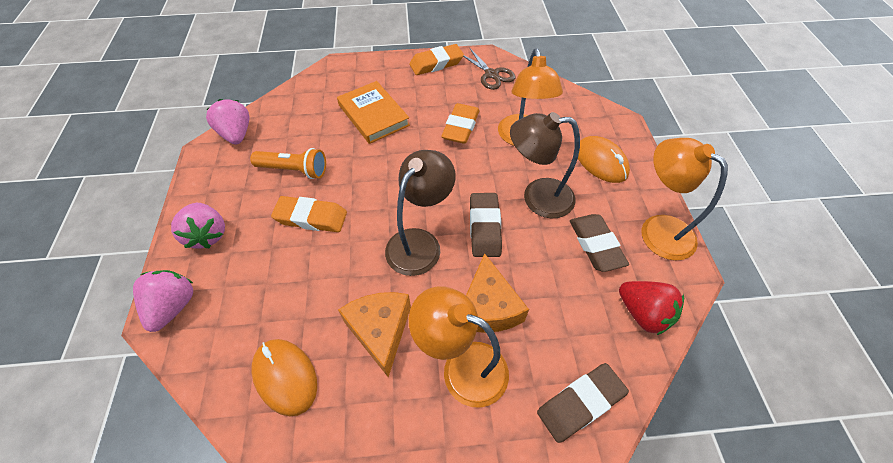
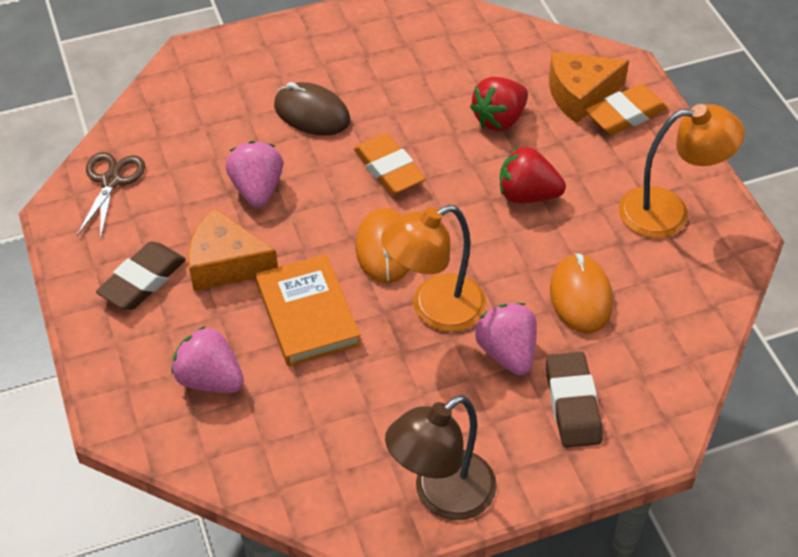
brown eraser: 3 -> 2
brown lamp: 2 -> 1
brown mouse: 0 -> 1
orange eraser: 3 -> 2
orange flashlight: 1 -> 0
orange lamp: 3 -> 2
red strawberry: 1 -> 2

